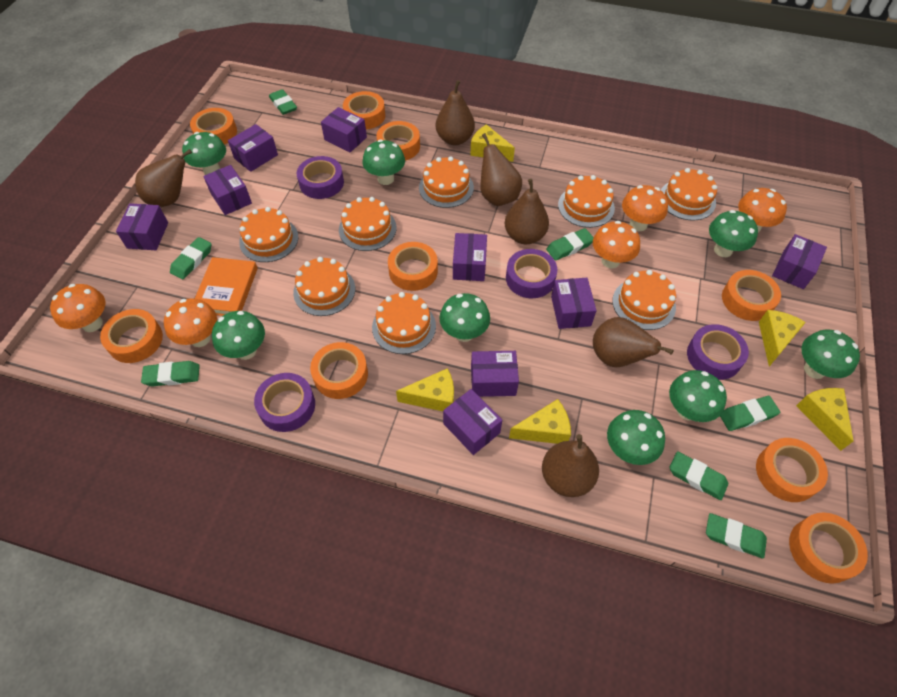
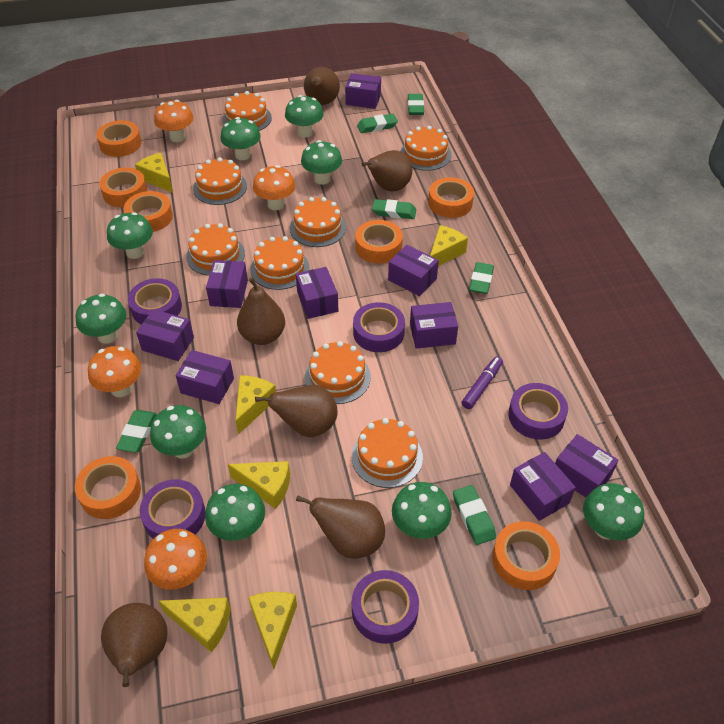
green eraser: 7 -> 6
green mushroom: 8 -> 9
orange book: 1 -> 0
orange mushroom: 5 -> 4
orange tape: 9 -> 7
purple marker: 0 -> 1
purple tape: 4 -> 5
yellow cheese: 5 -> 6

